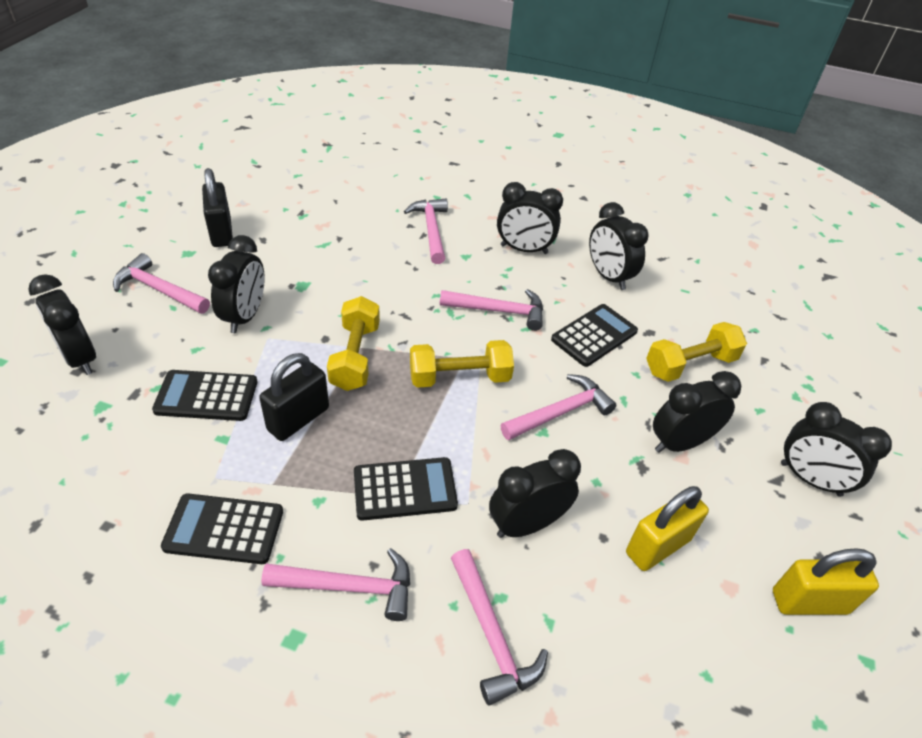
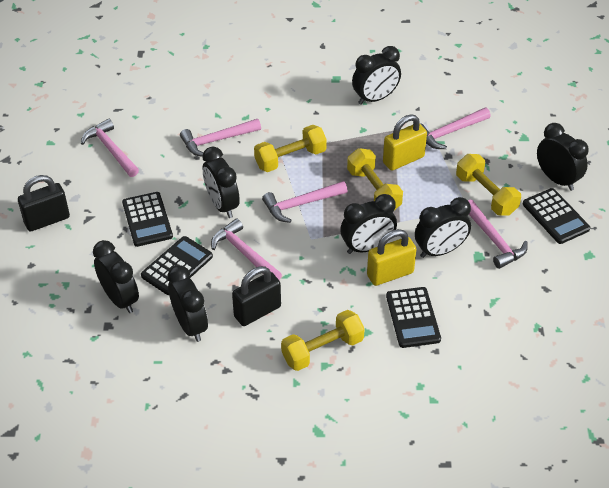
yellow dumbbell: 3 -> 4

